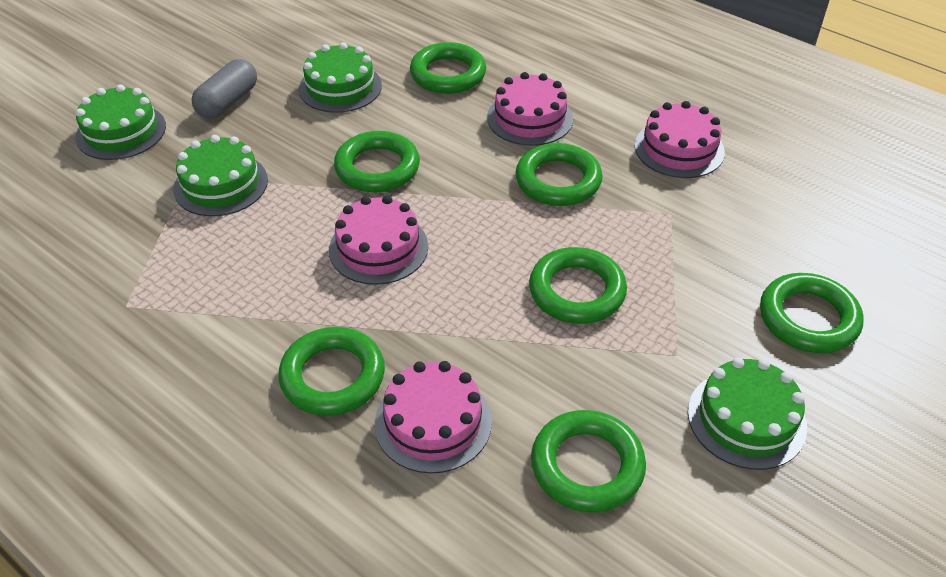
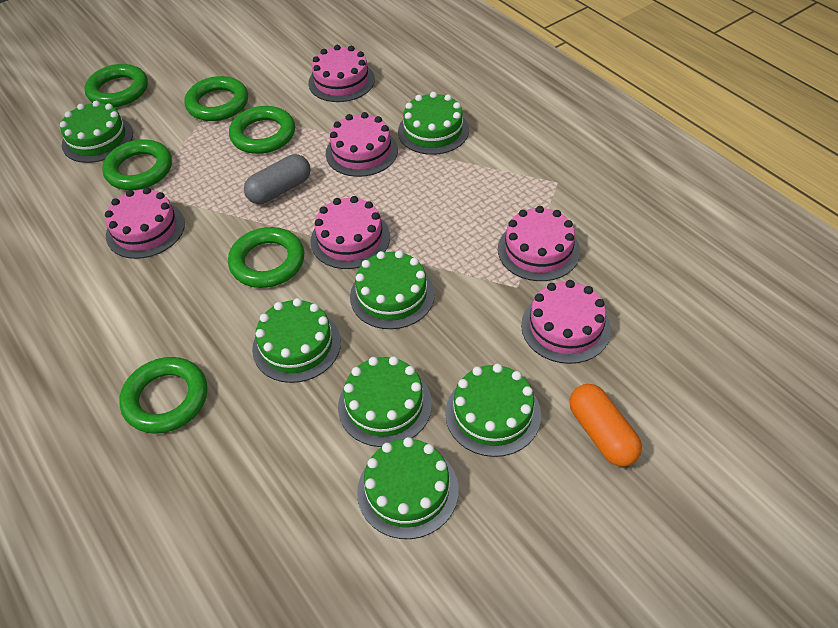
green cake: 4 -> 7
green ring: 7 -> 6
orange capsule: 0 -> 1
pink cake: 4 -> 6

